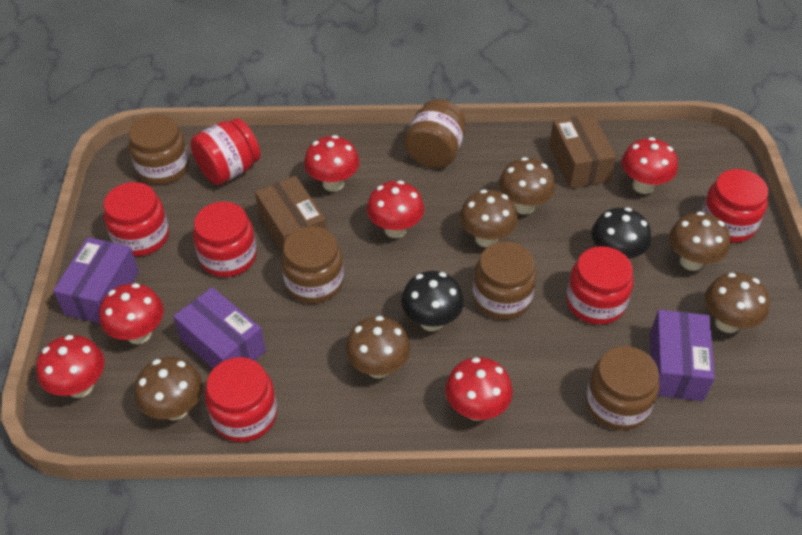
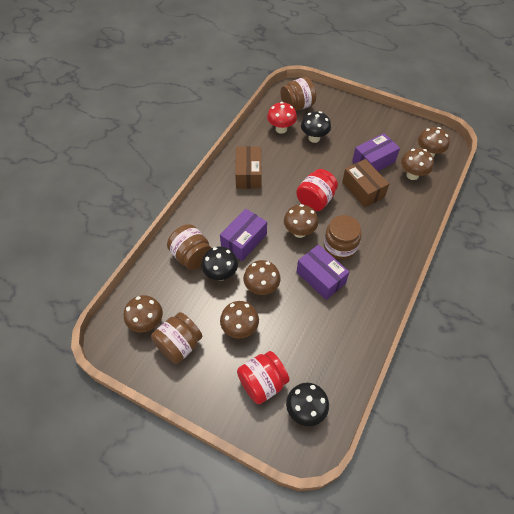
black mushroom: 2 -> 3
brown jar: 5 -> 4
red jar: 6 -> 2
red mushroom: 6 -> 1

